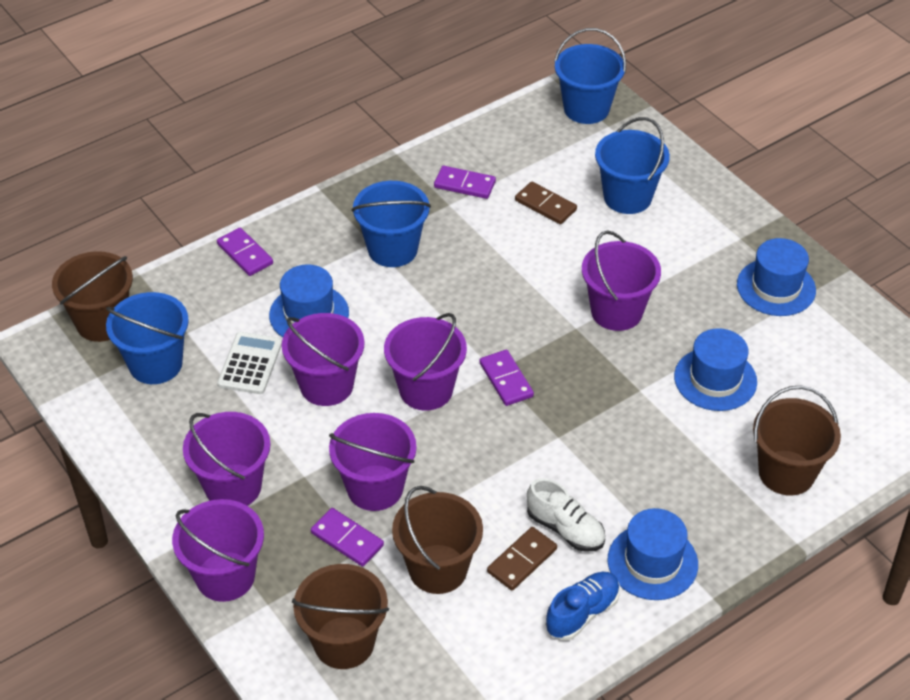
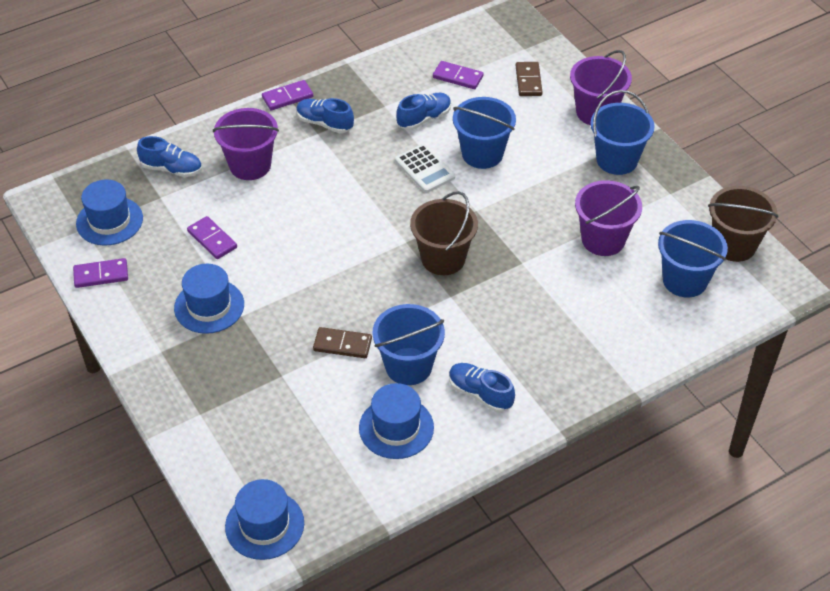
blue shoe: 1 -> 4
brown bucket: 4 -> 2
purple bucket: 6 -> 3
white shoe: 1 -> 0

